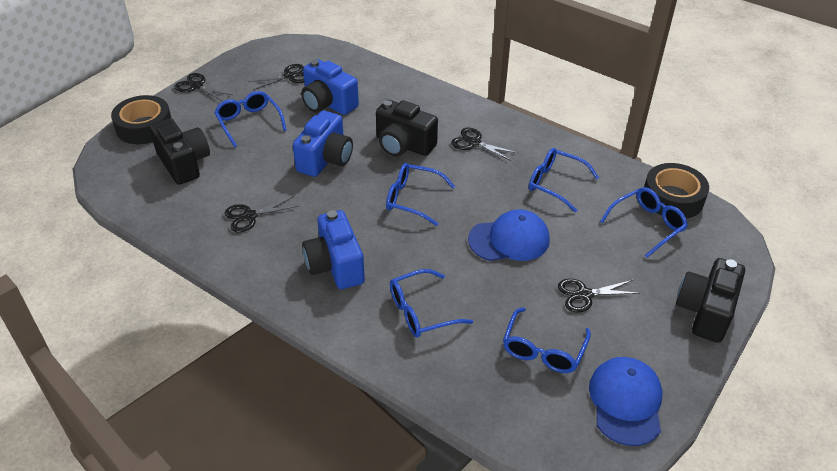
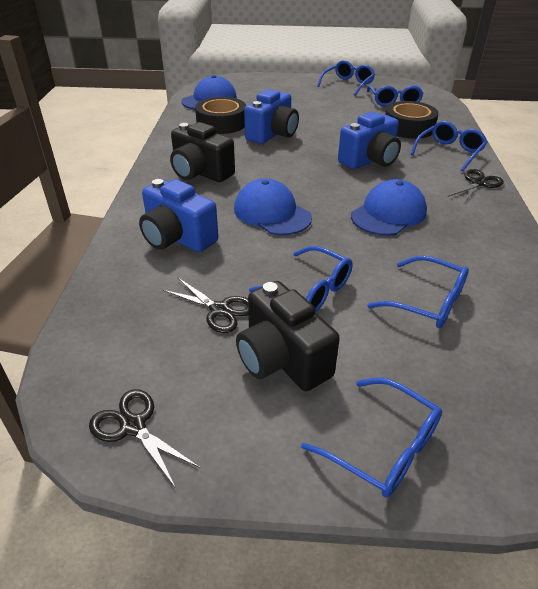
black camera: 3 -> 2
black scissors: 5 -> 3
blue cap: 2 -> 3

